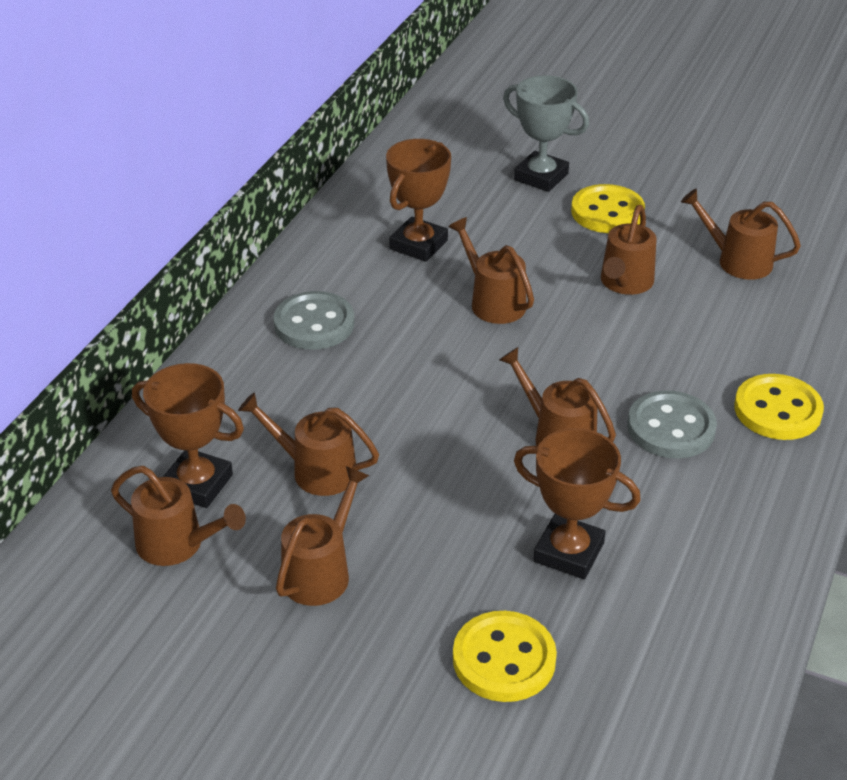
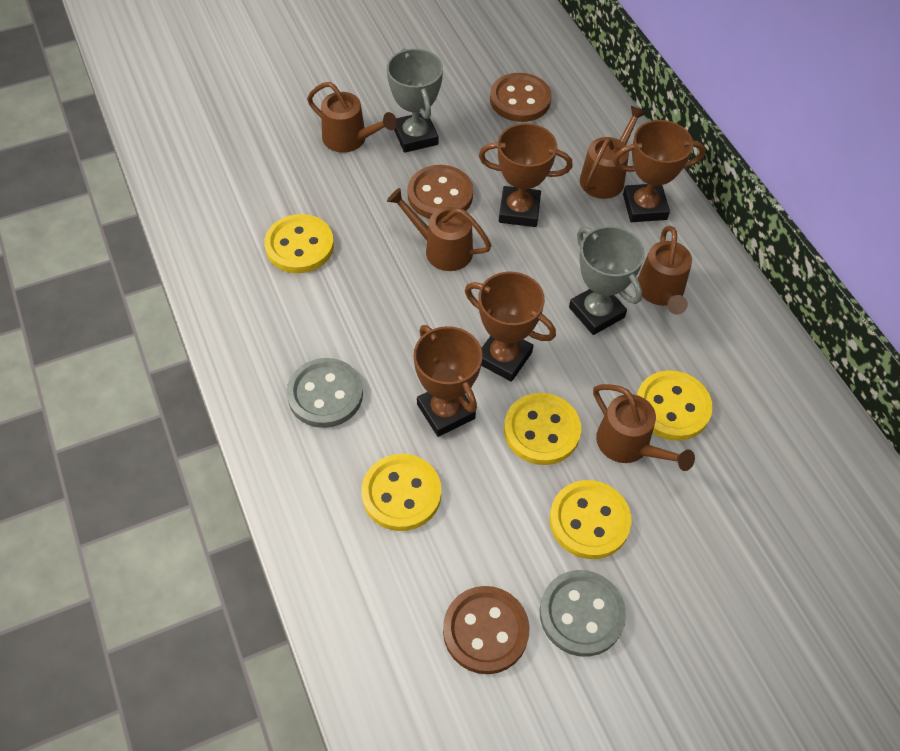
brown button: 0 -> 3
brown trophy: 3 -> 4
brown watering can: 7 -> 5
grey trophy: 1 -> 2
yellow button: 3 -> 5

